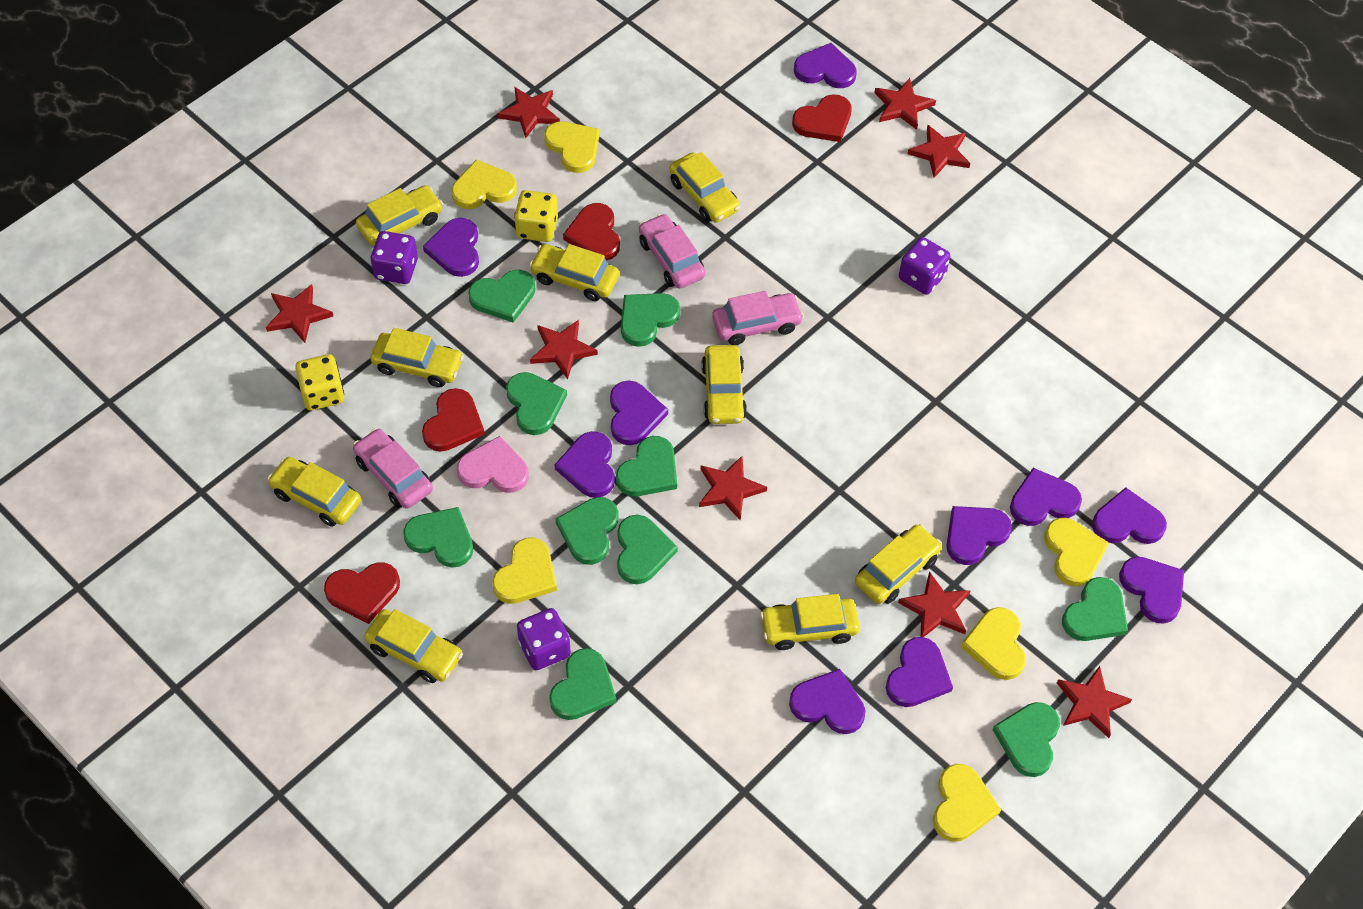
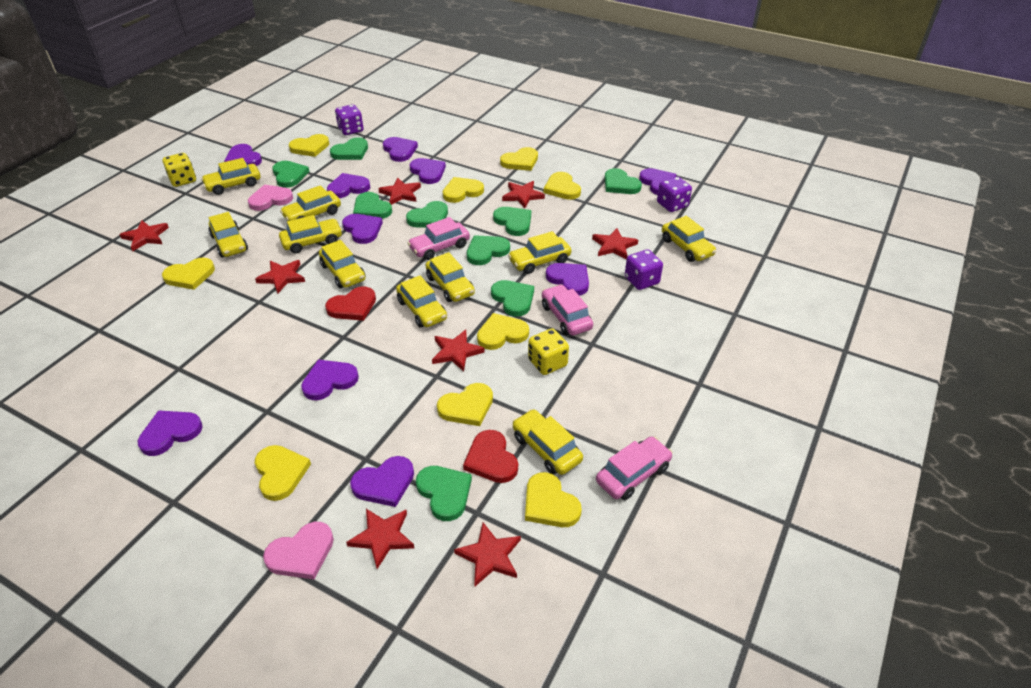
green heart: 10 -> 9
pink heart: 1 -> 2
red heart: 4 -> 2
yellow car: 9 -> 10
yellow heart: 6 -> 9

